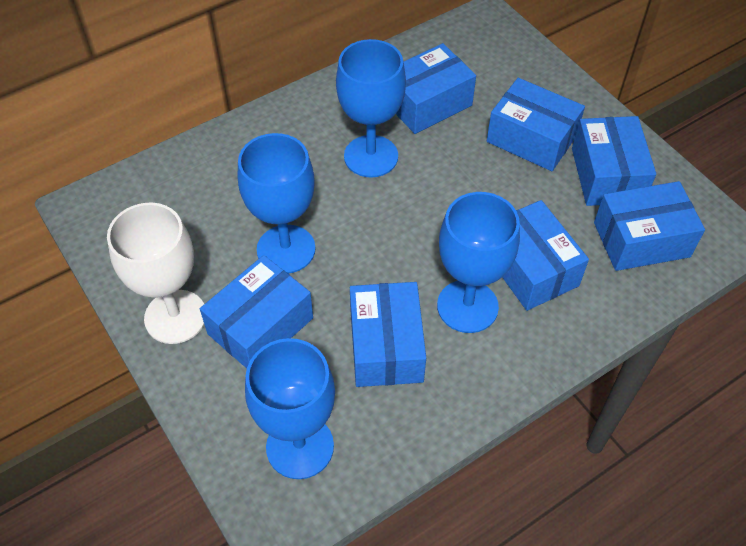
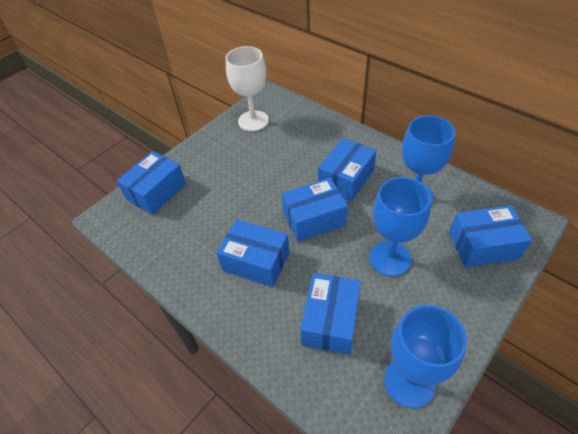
blue box: 7 -> 6
blue goblet: 4 -> 3

